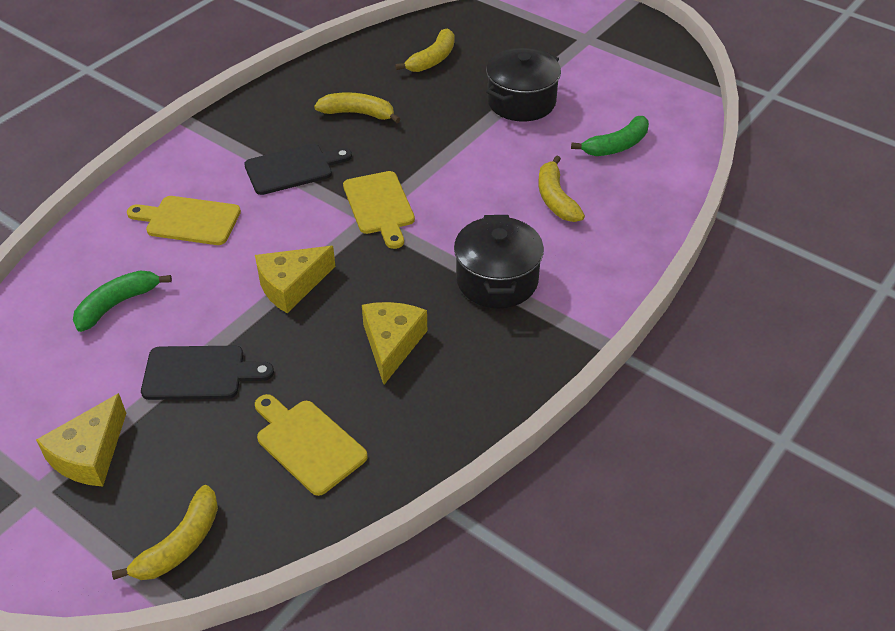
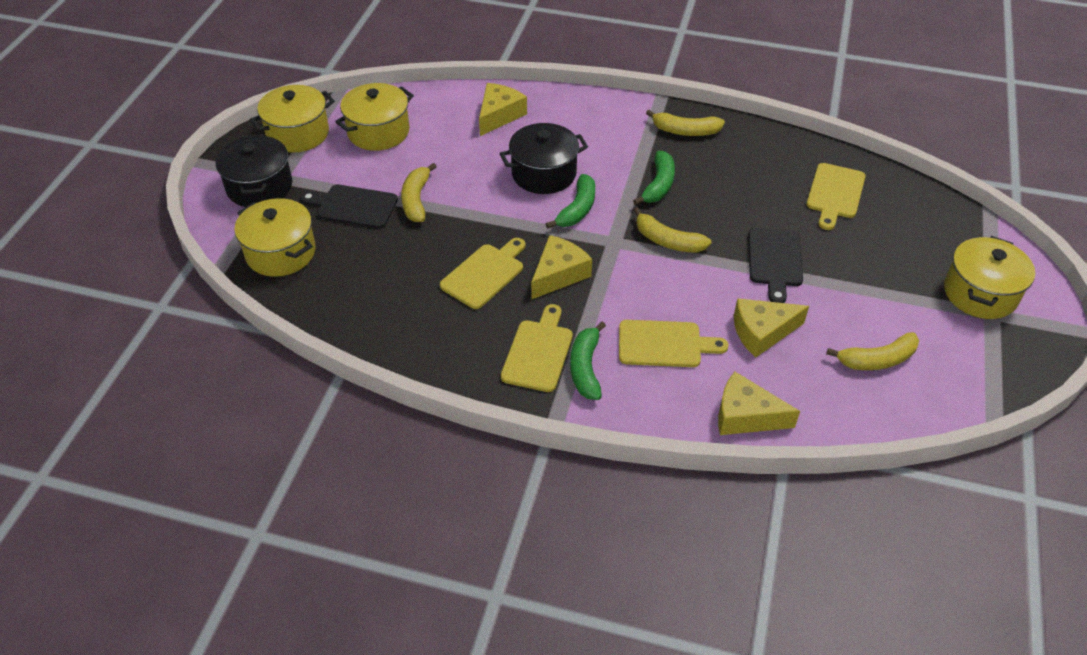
green banana: 2 -> 3
yellow cheese: 3 -> 4
yellow cutting board: 3 -> 4
yellow pot: 0 -> 4

